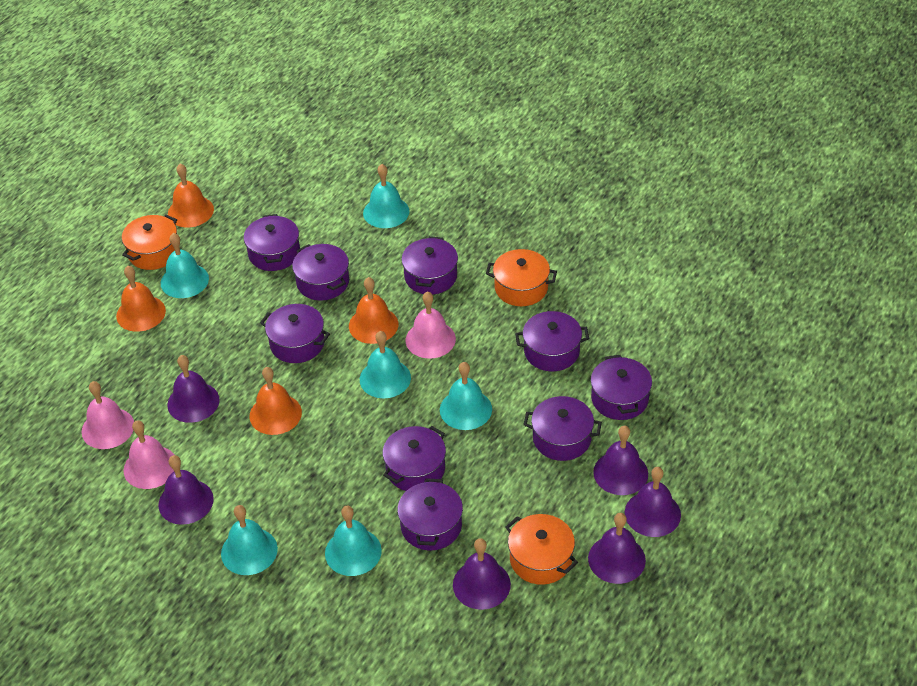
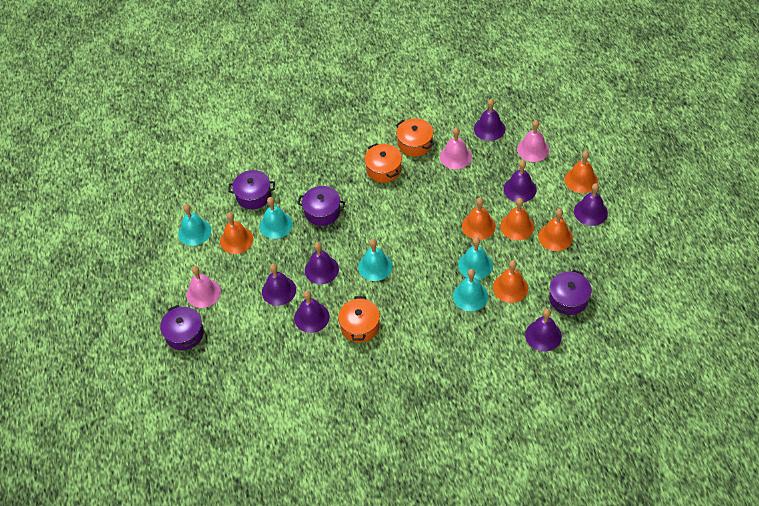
orange bell: 4 -> 6
purple bell: 6 -> 7
purple pot: 9 -> 4
turquoise bell: 6 -> 5

